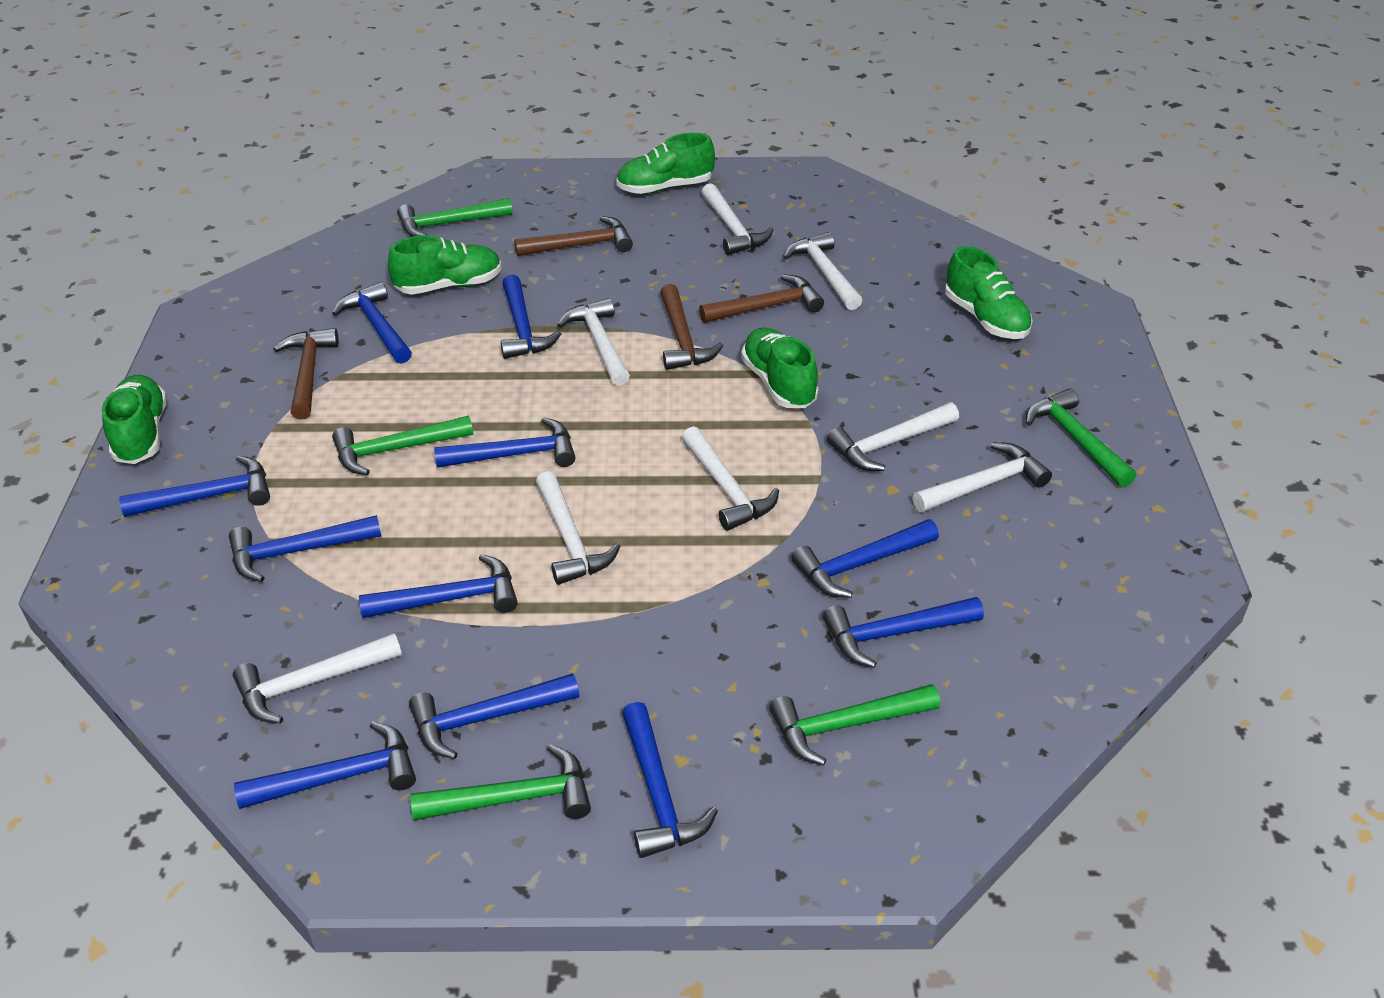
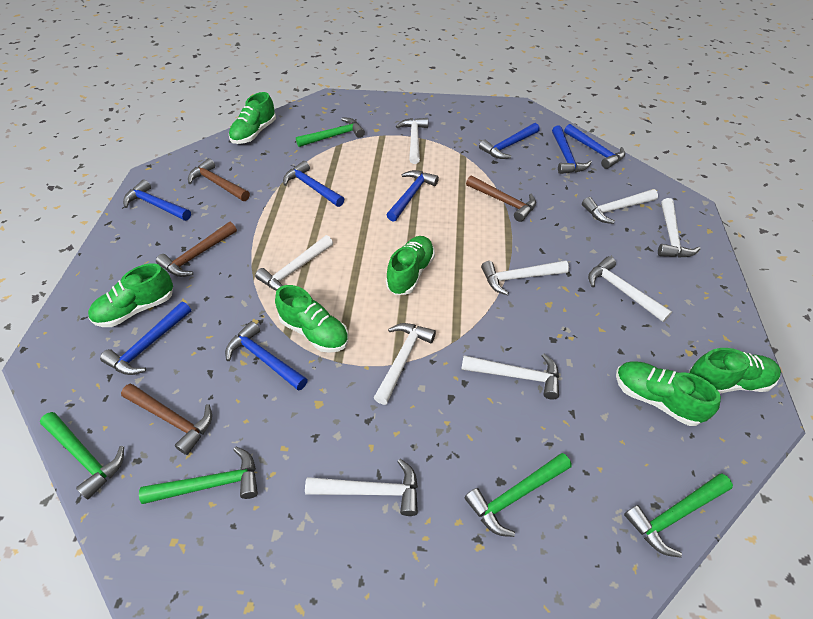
blue hammer: 11 -> 8
green shoe: 5 -> 6
white hammer: 8 -> 9

